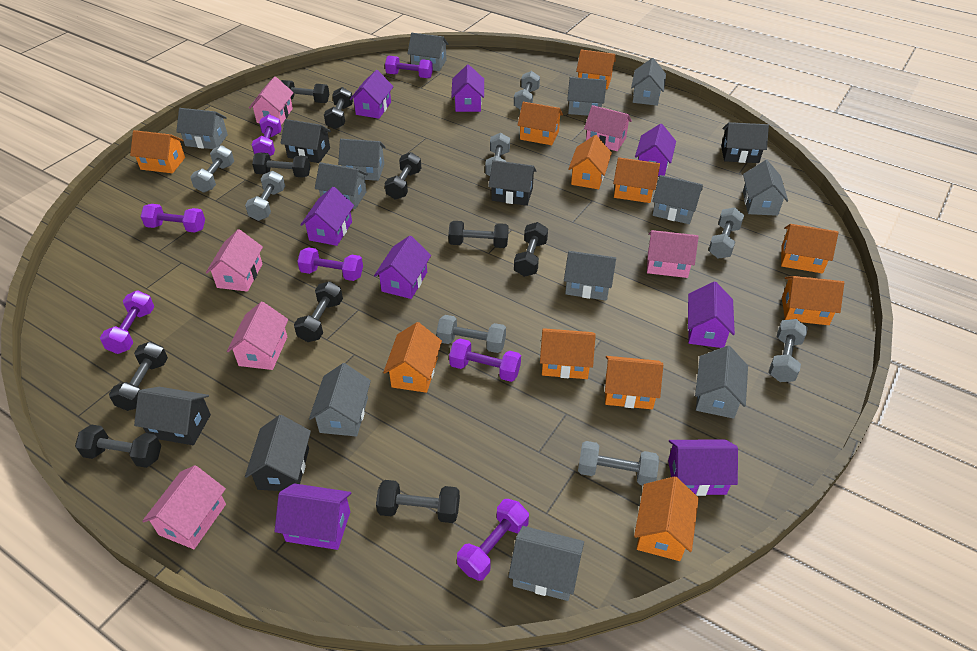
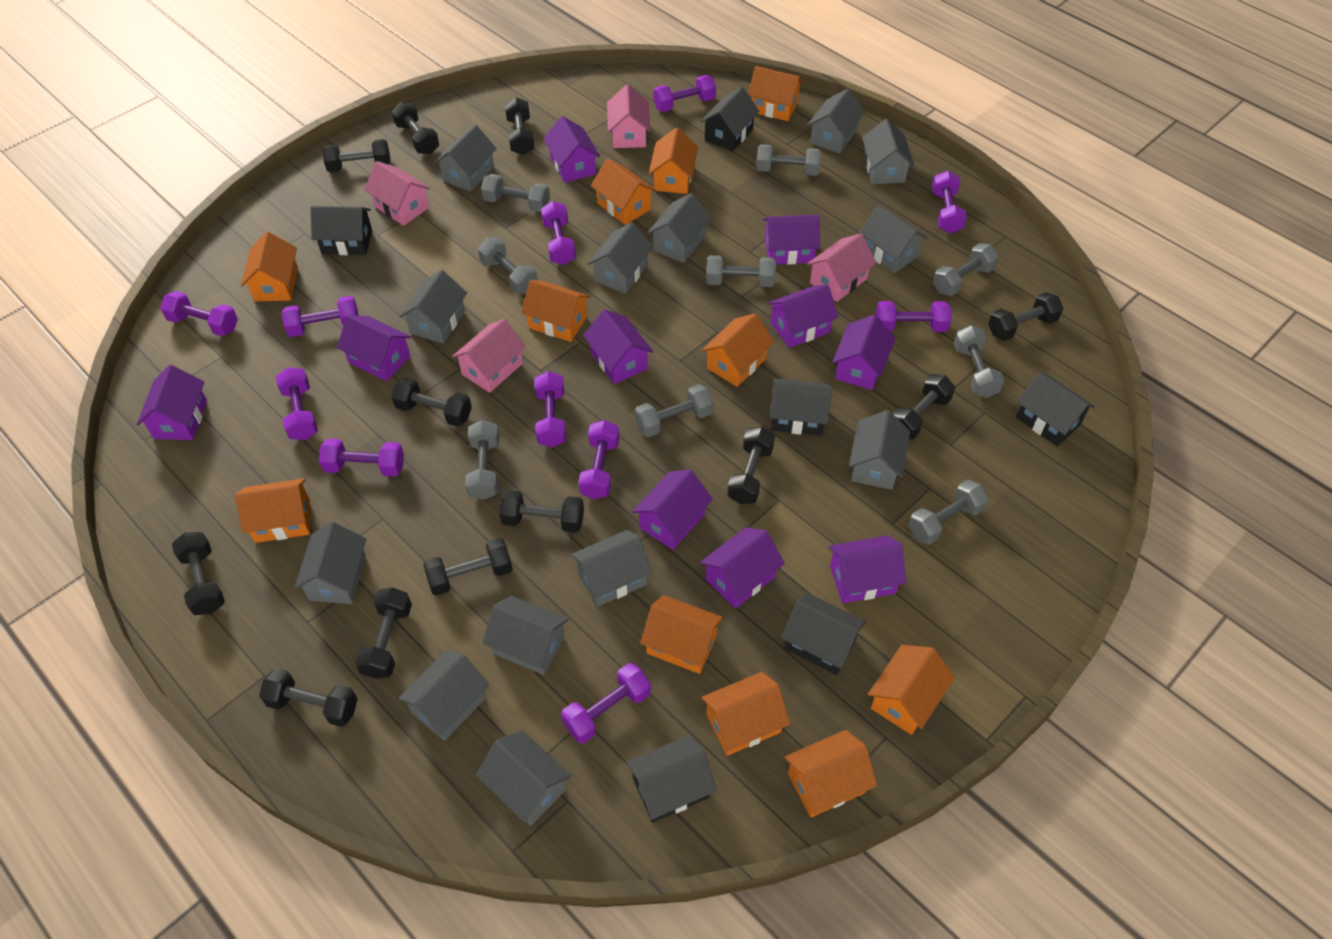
black dumbbell: 10 -> 12
black house: 5 -> 6
grey dumbbell: 8 -> 9
grey house: 12 -> 13
pink house: 6 -> 4
purple dumbbell: 7 -> 11
purple house: 8 -> 10

